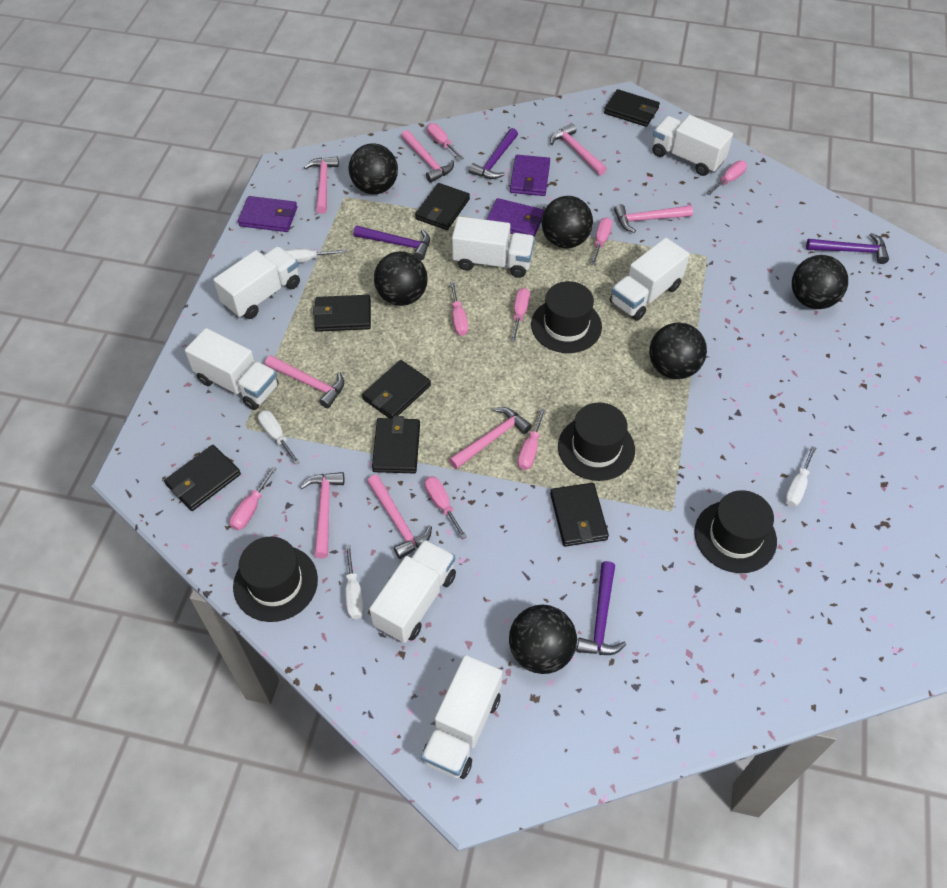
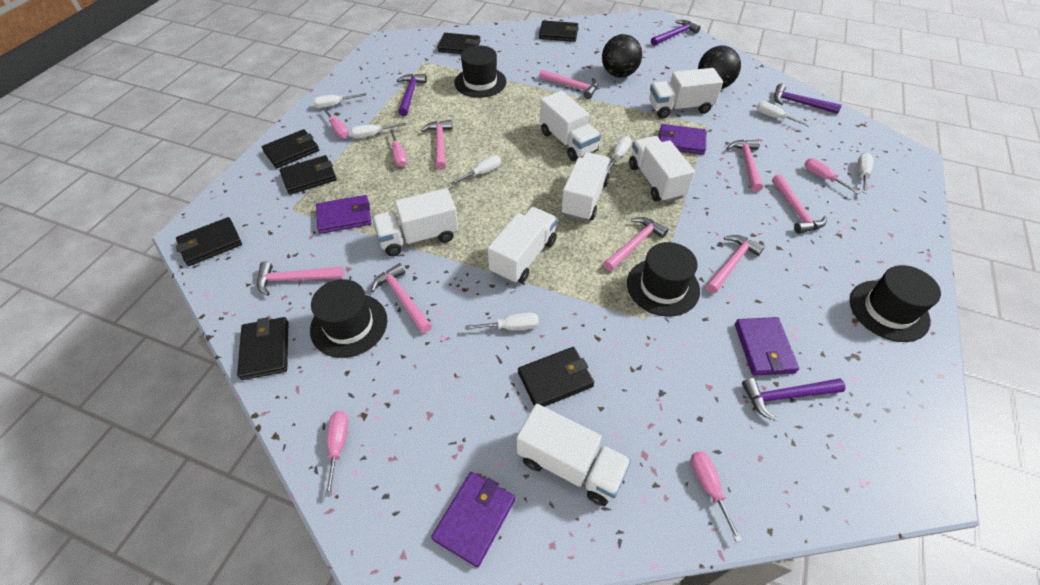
black ball: 6 -> 2
pink screwdriver: 8 -> 5
purple wallet: 3 -> 4
white screwdriver: 4 -> 7

